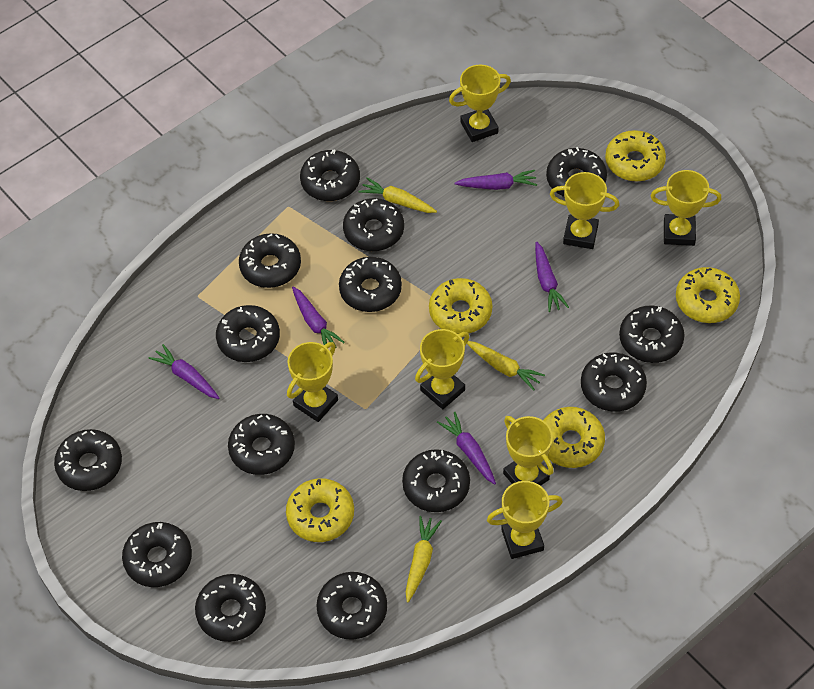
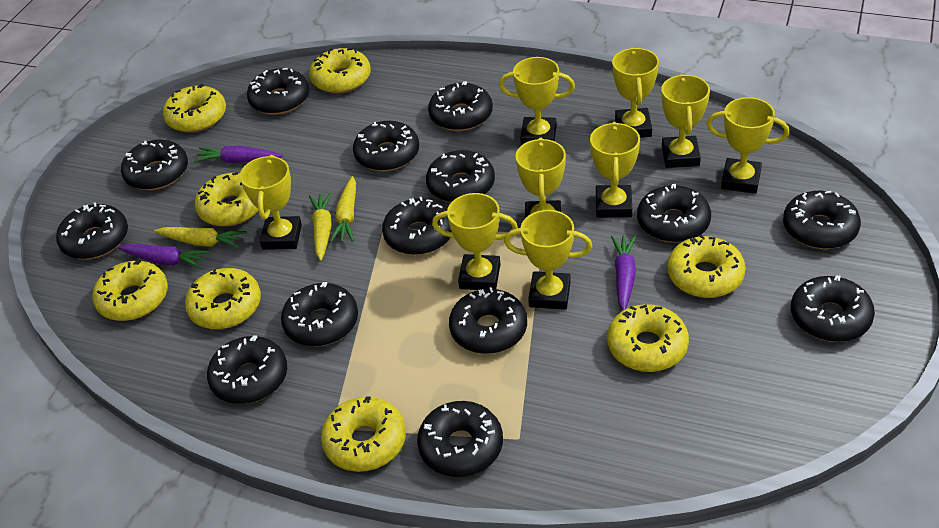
purple carrot: 5 -> 3
yellow donut: 5 -> 8
yellow trophy: 7 -> 9

